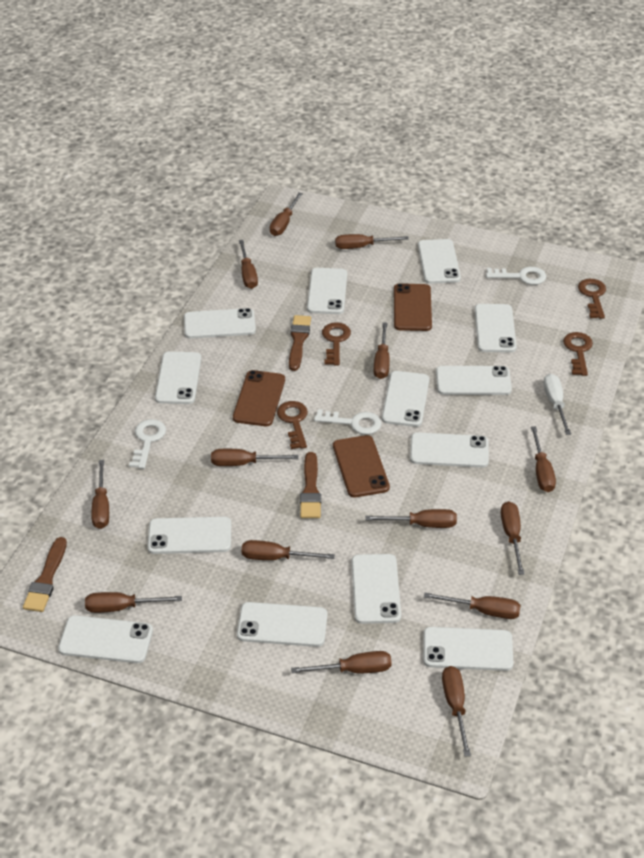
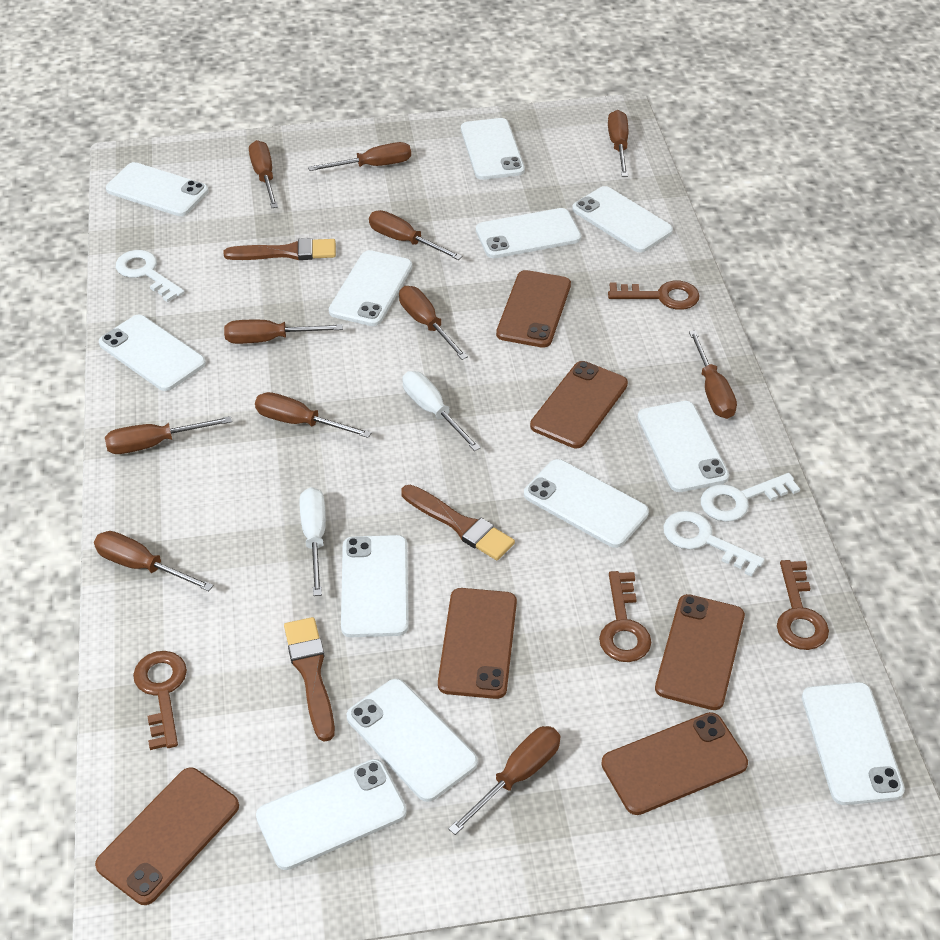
brown phone: 3 -> 6
brown screwdriver: 14 -> 11
white phone: 13 -> 12
white screwdriver: 1 -> 2

